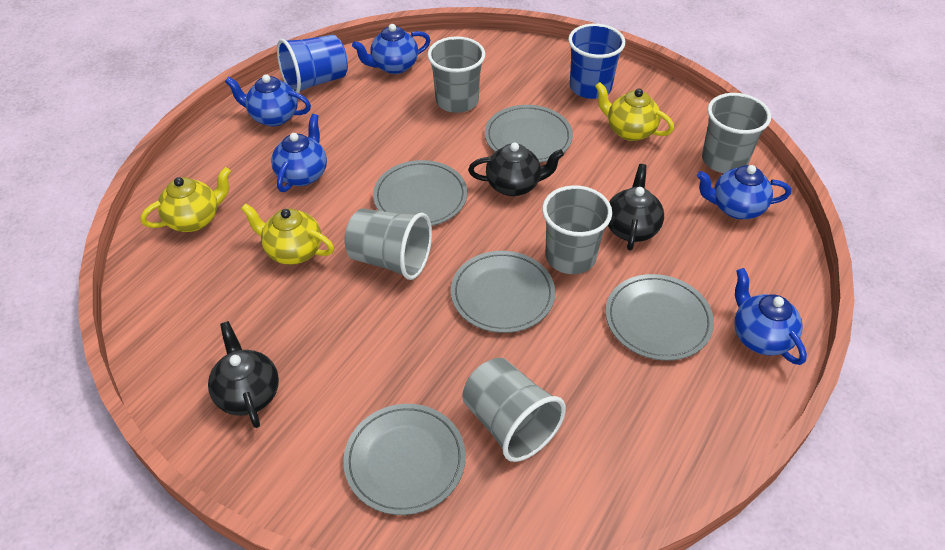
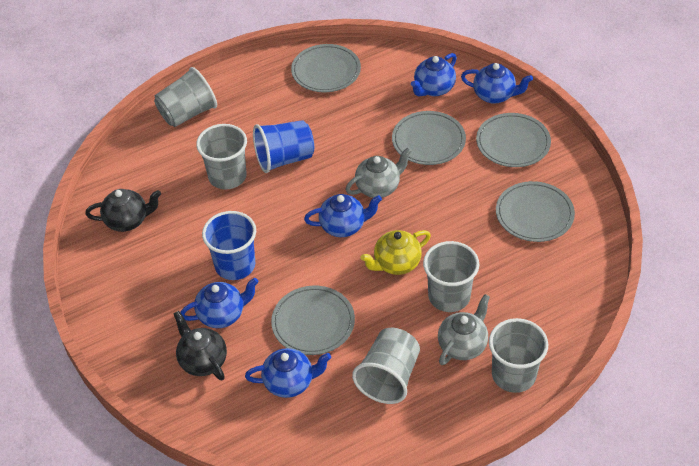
black teapot: 3 -> 2
grey teapot: 0 -> 2
yellow teapot: 3 -> 1

